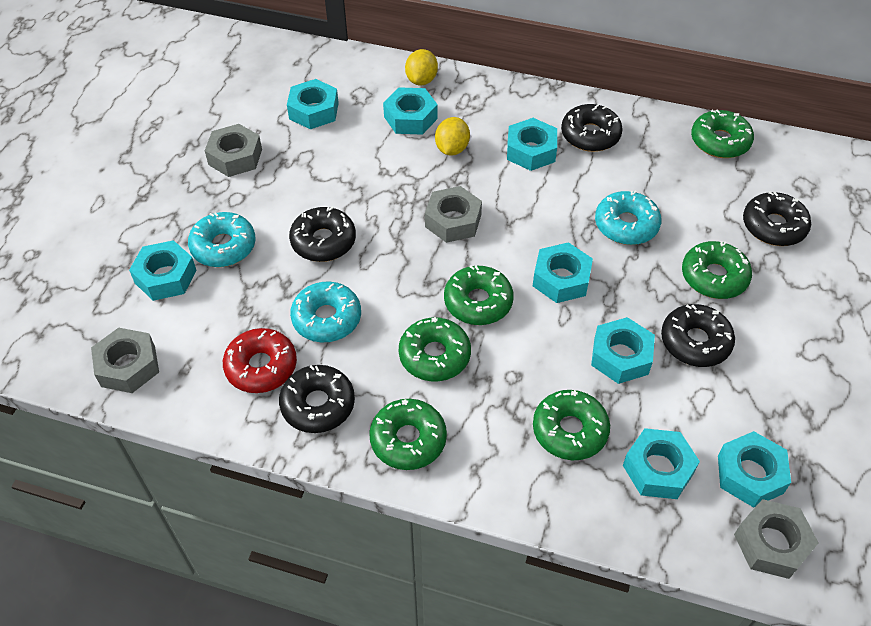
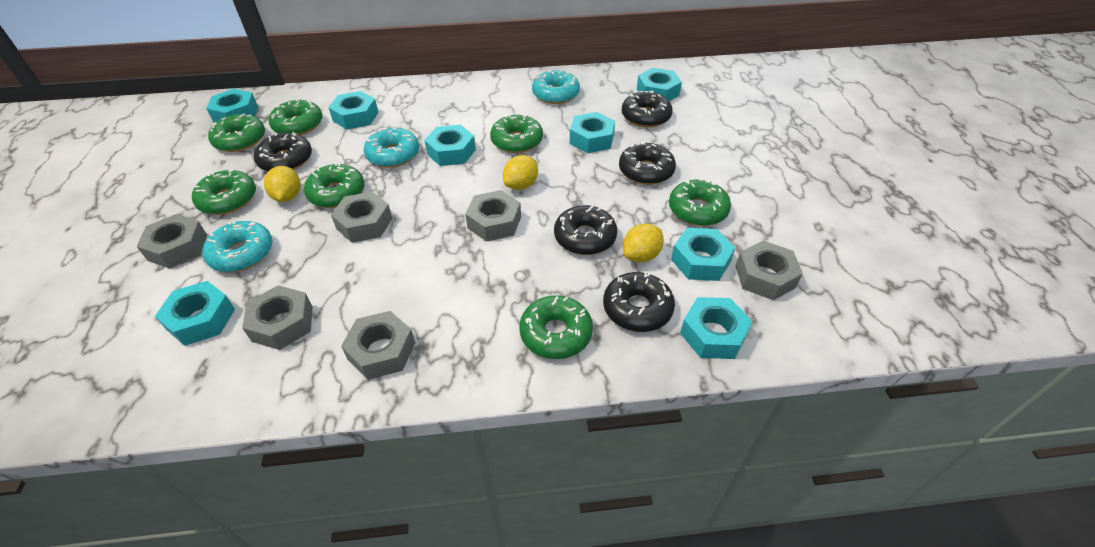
green donut: 6 -> 7
grey nut: 4 -> 6
red donut: 1 -> 0
yellow lemon: 2 -> 3

